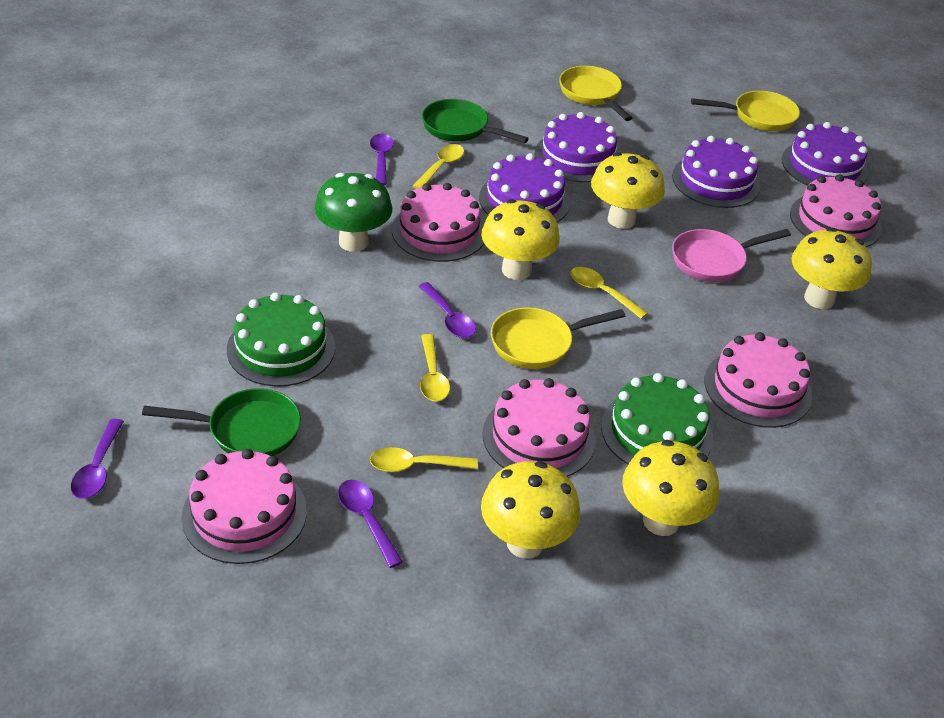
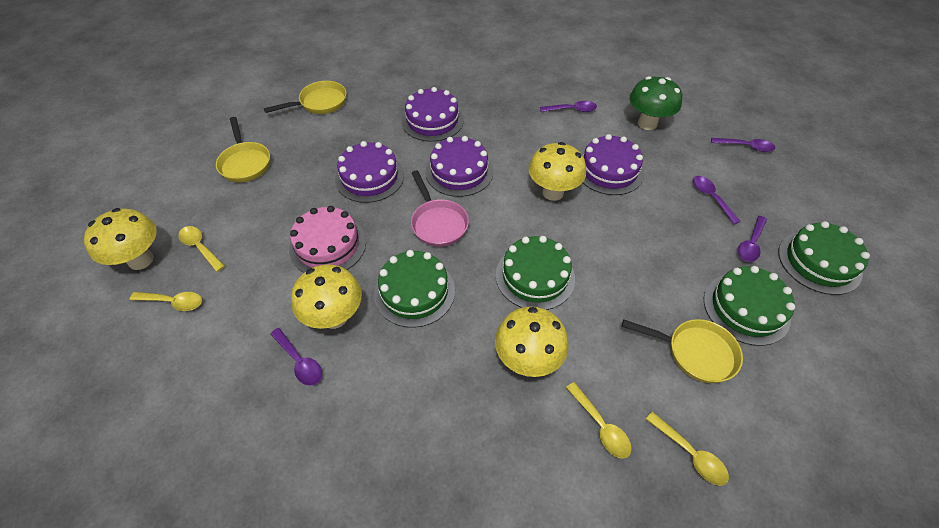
green cake: 2 -> 4
green pan: 2 -> 0
pink cake: 5 -> 1
purple spoon: 4 -> 5
yellow mushroom: 5 -> 4

